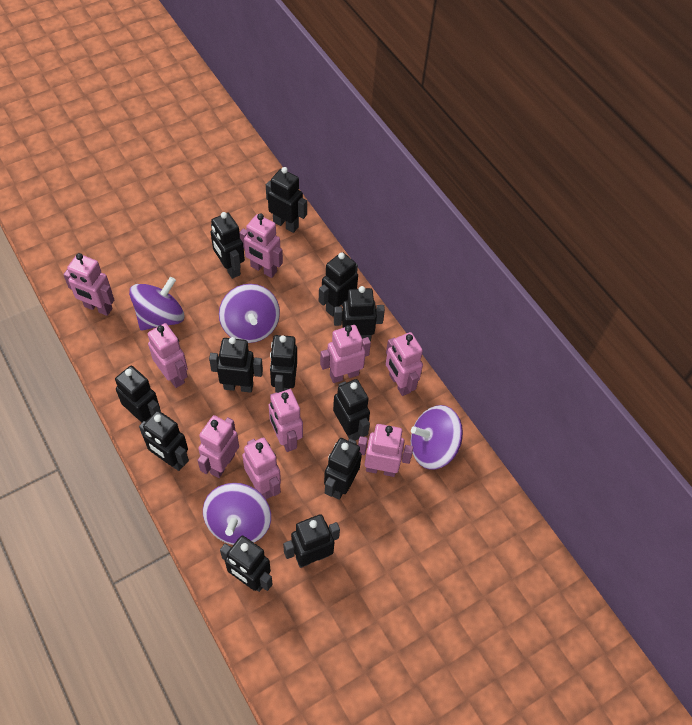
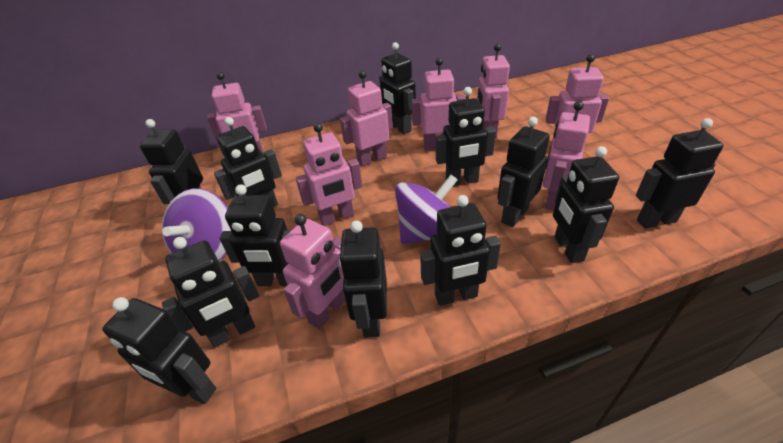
pink robot: 9 -> 8
purple spinning top: 4 -> 2

